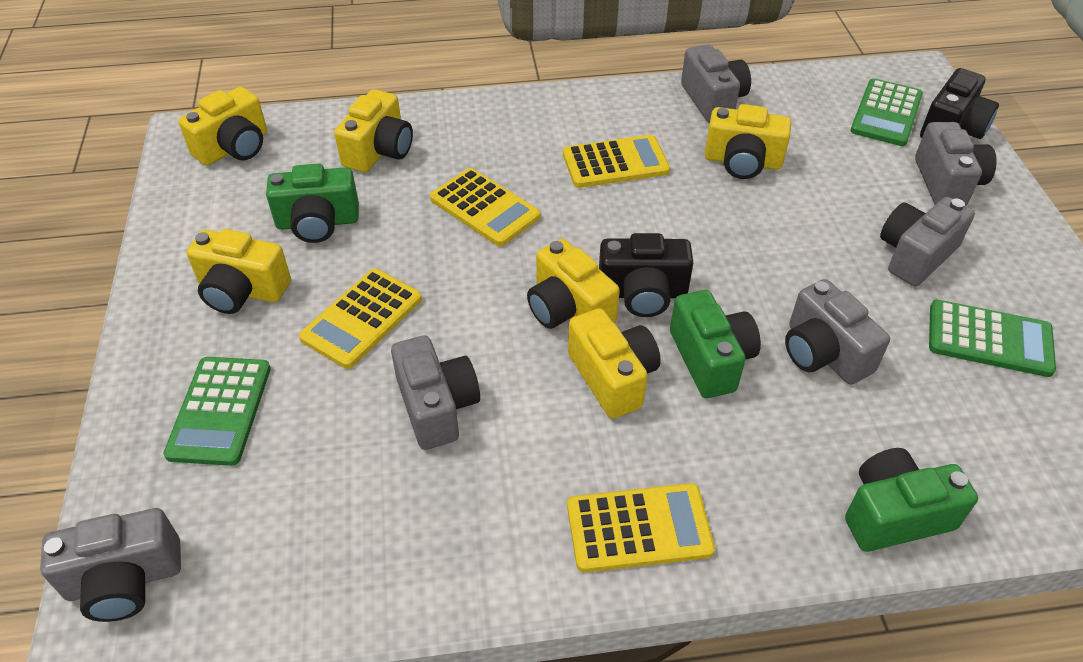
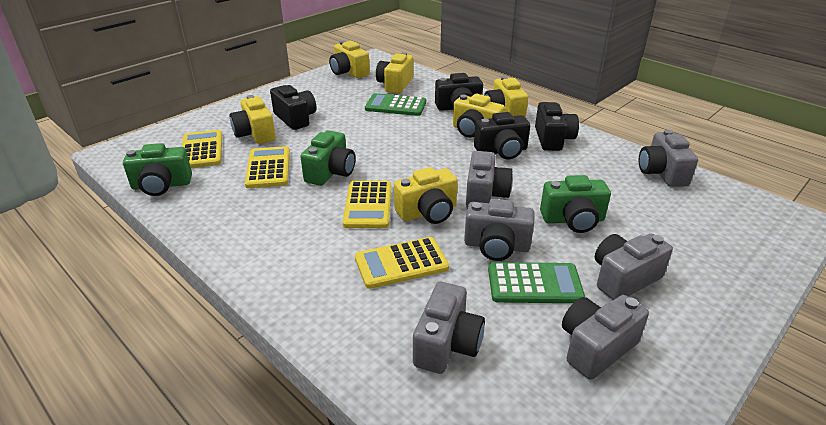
black camera: 2 -> 4
green calculator: 3 -> 2

